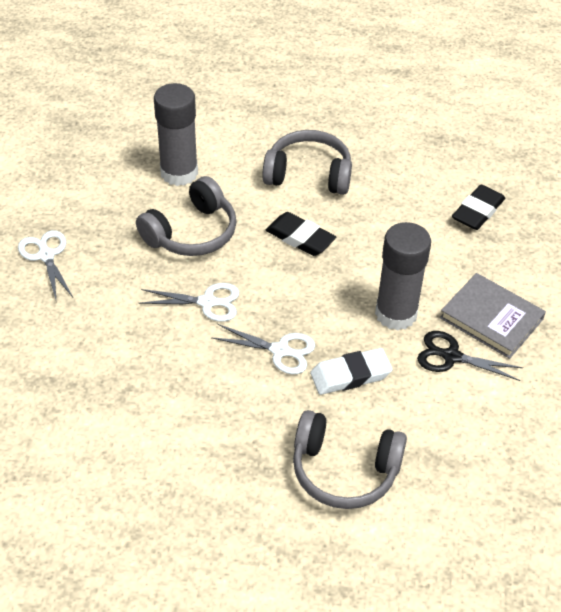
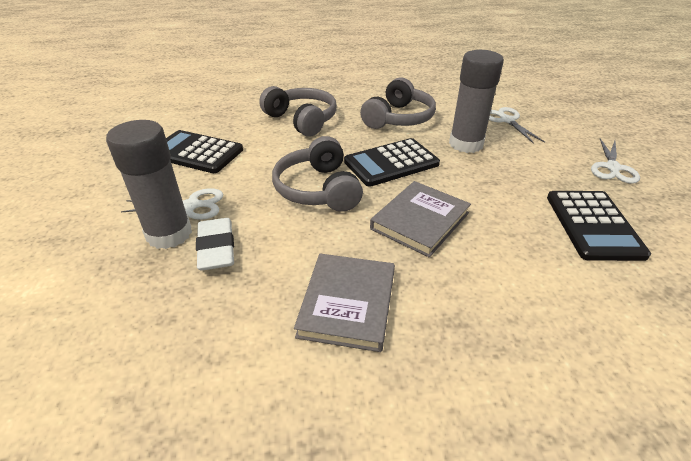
black calculator: 0 -> 3
black eraser: 2 -> 0
black scissors: 1 -> 0
grey book: 1 -> 2

